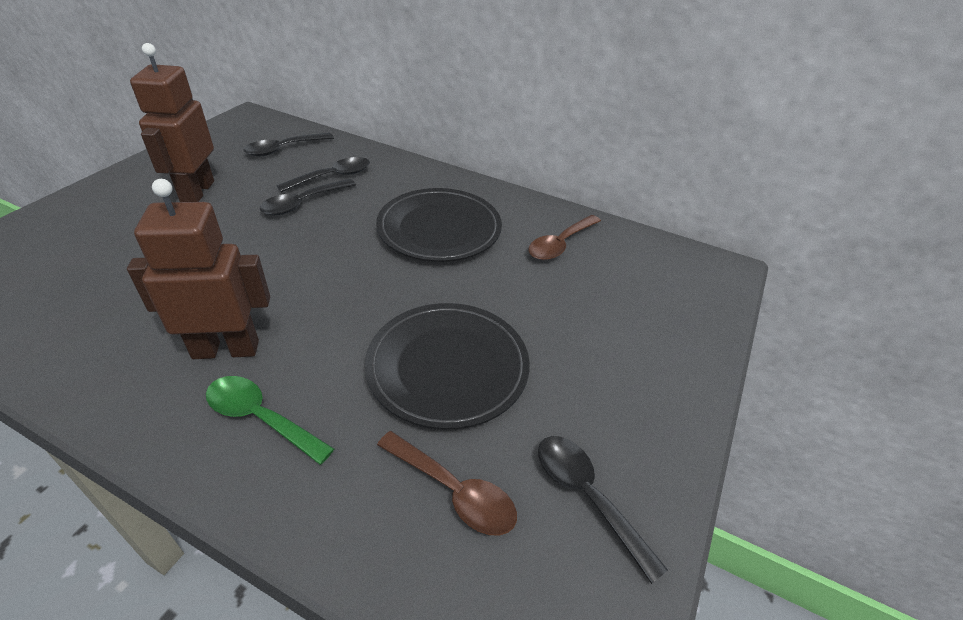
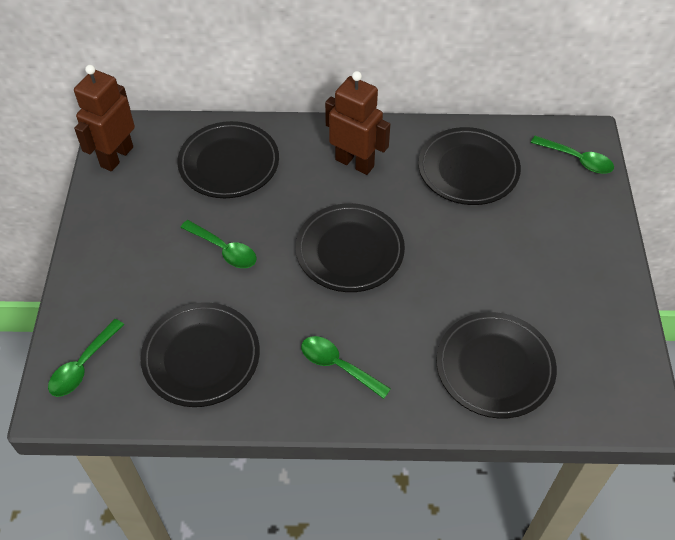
black plate: 2 -> 5
black spoon: 4 -> 0
brown spoon: 2 -> 0
green spoon: 1 -> 4

